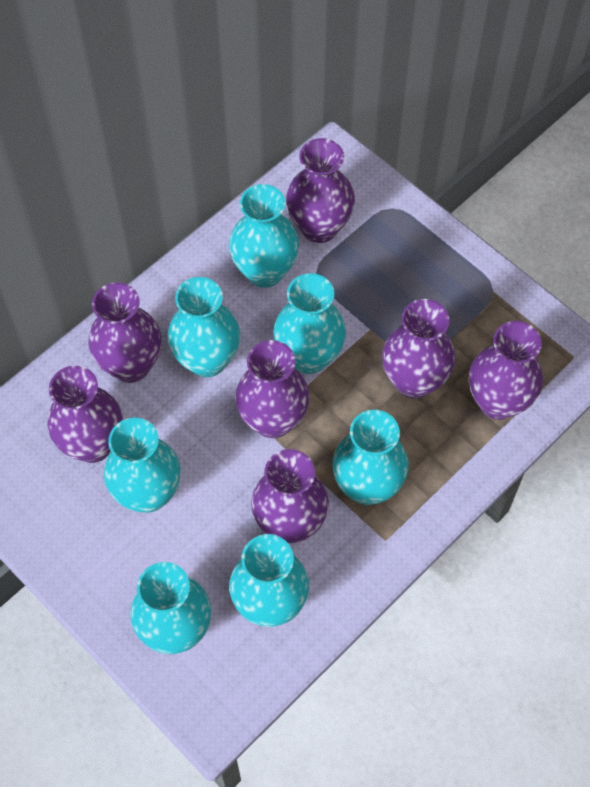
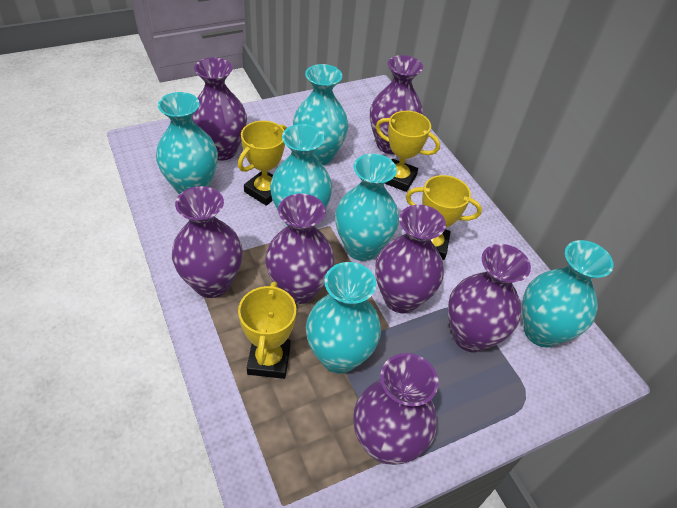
turquoise vase: 7 -> 6
yellow trophy: 0 -> 4

